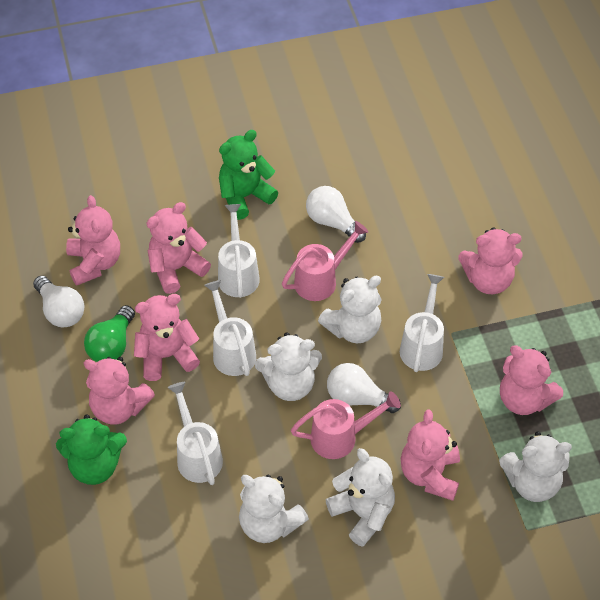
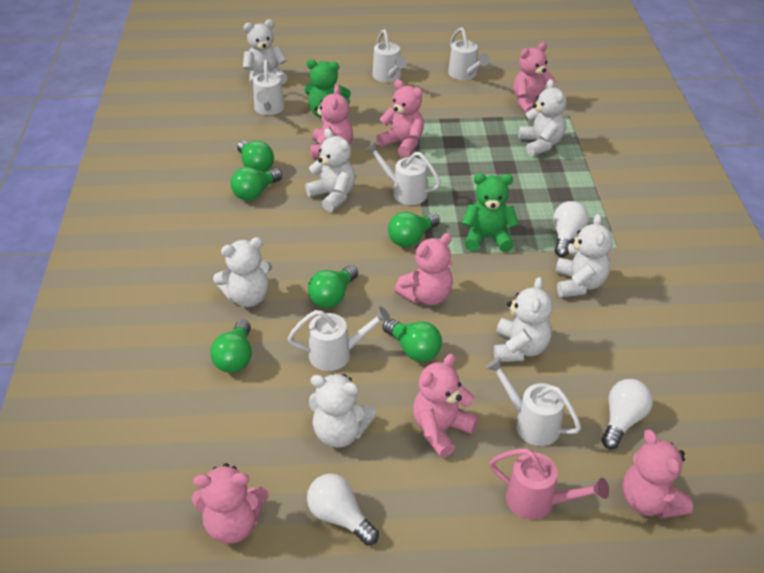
green light bulb: 1 -> 6
pink watering can: 2 -> 1
white teddy bear: 5 -> 7
white watering can: 4 -> 6

